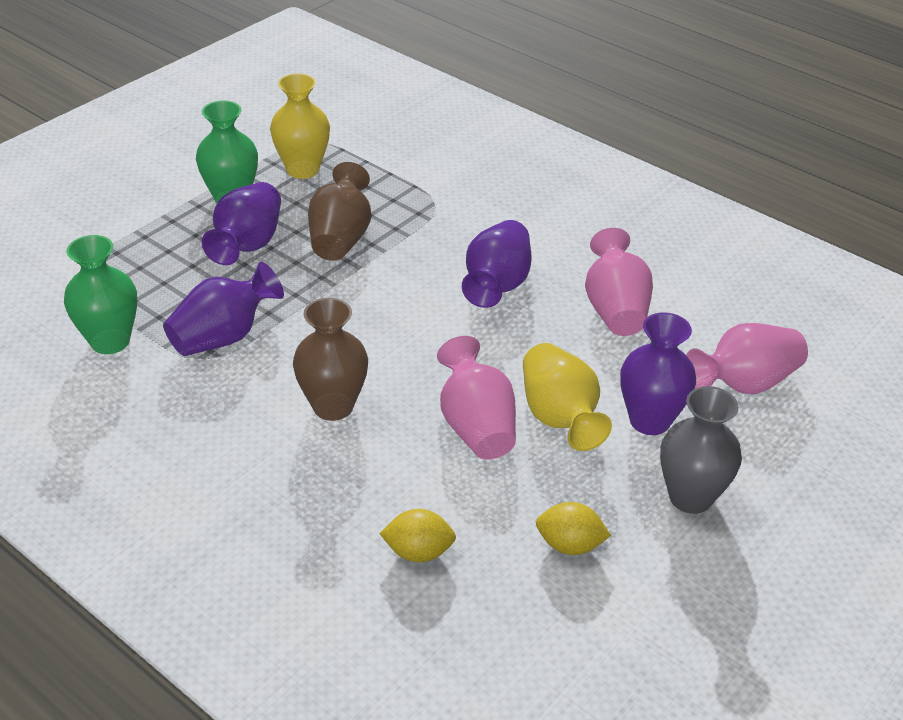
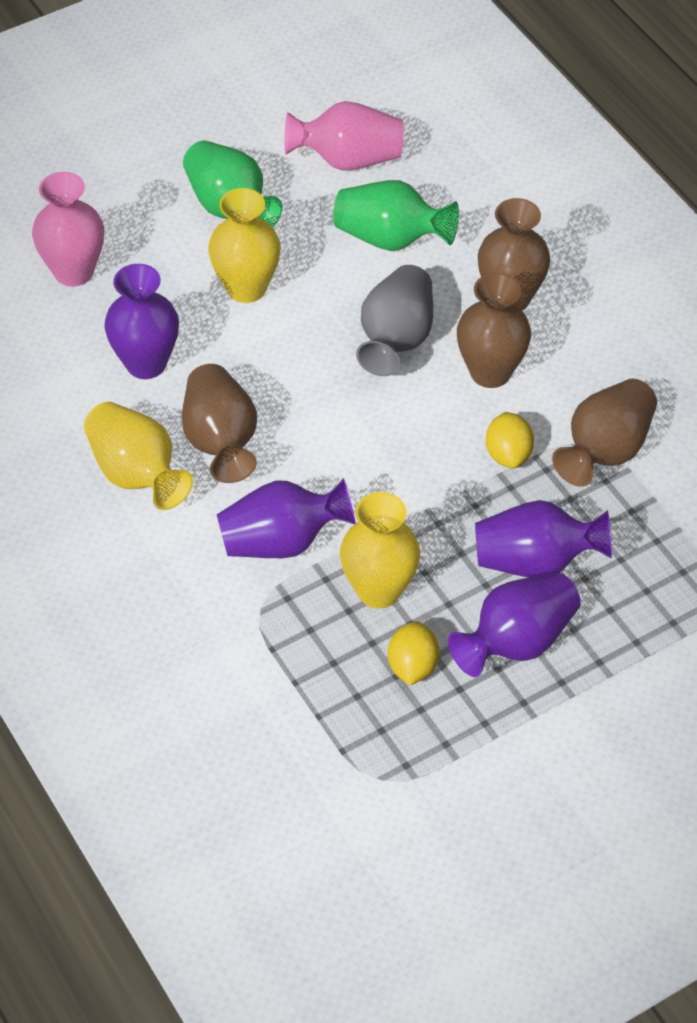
brown vase: 2 -> 4
pink vase: 3 -> 2
yellow vase: 2 -> 3

